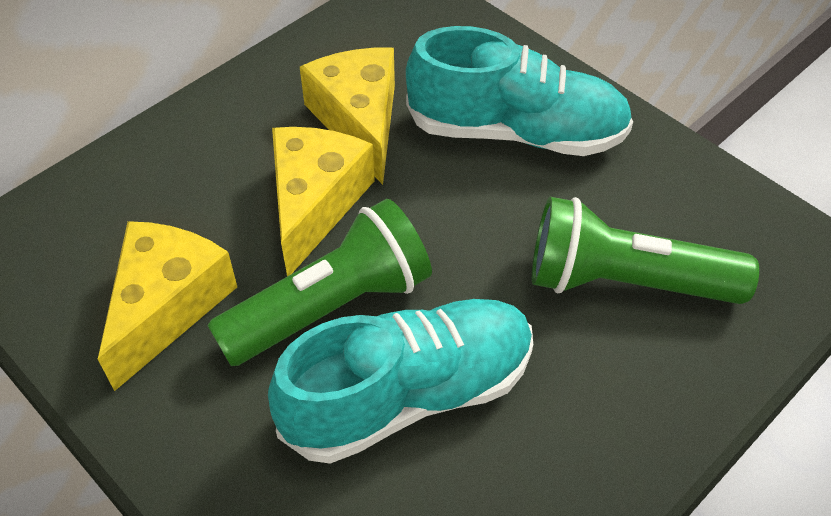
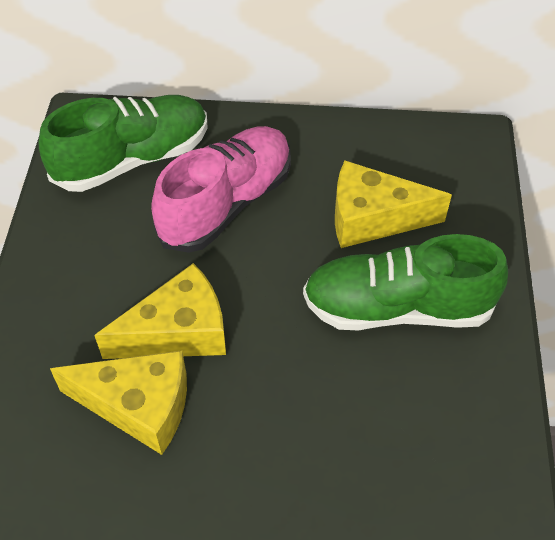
green flashlight: 2 -> 0
green shoe: 0 -> 2
pink shoe: 0 -> 1
turquoise shoe: 2 -> 0

